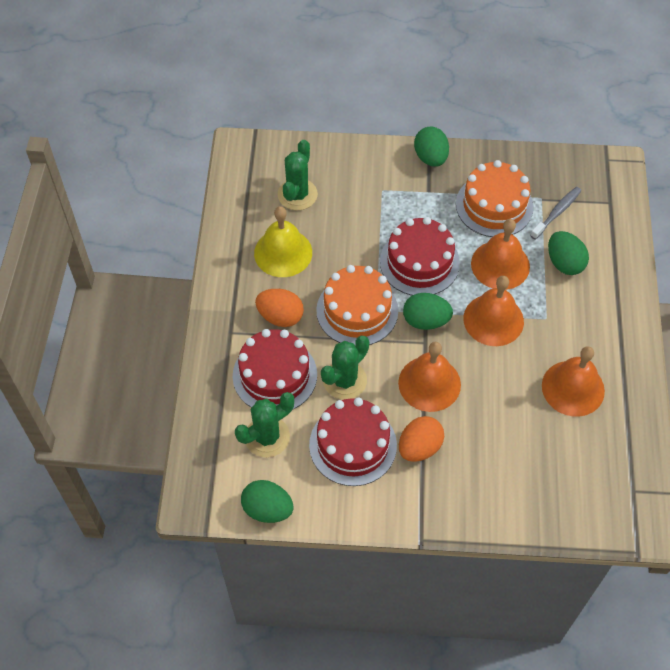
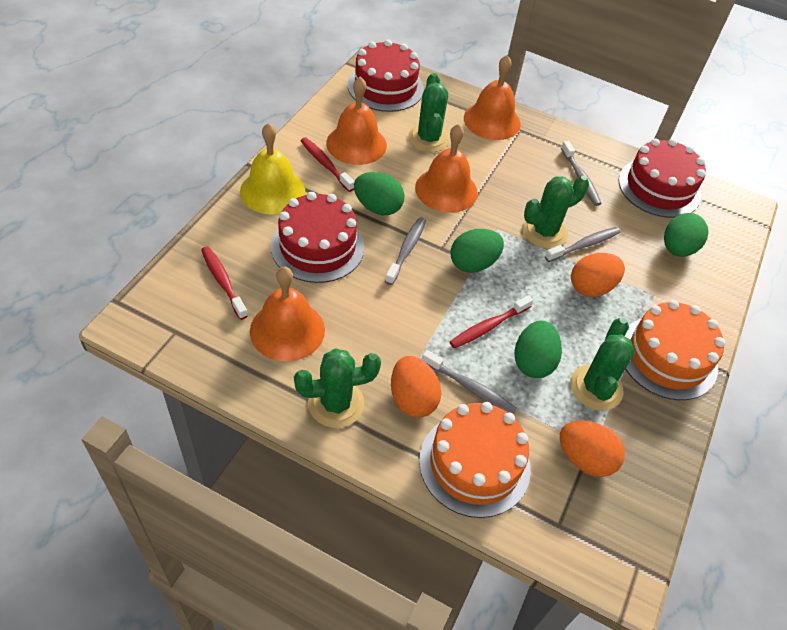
green cactus: 3 -> 4
grey toothbrush: 1 -> 4
orange egg: 2 -> 3
red toothbrush: 0 -> 3

